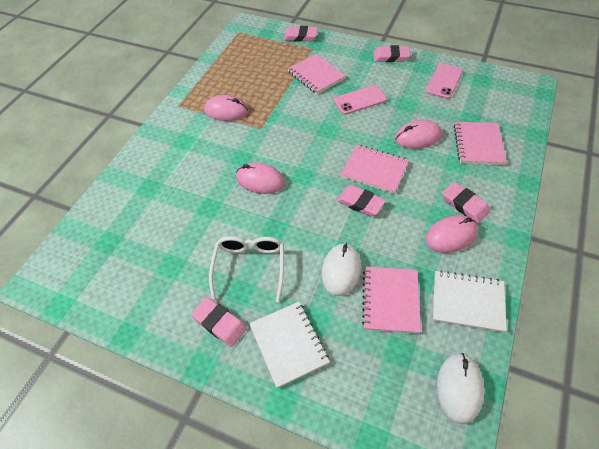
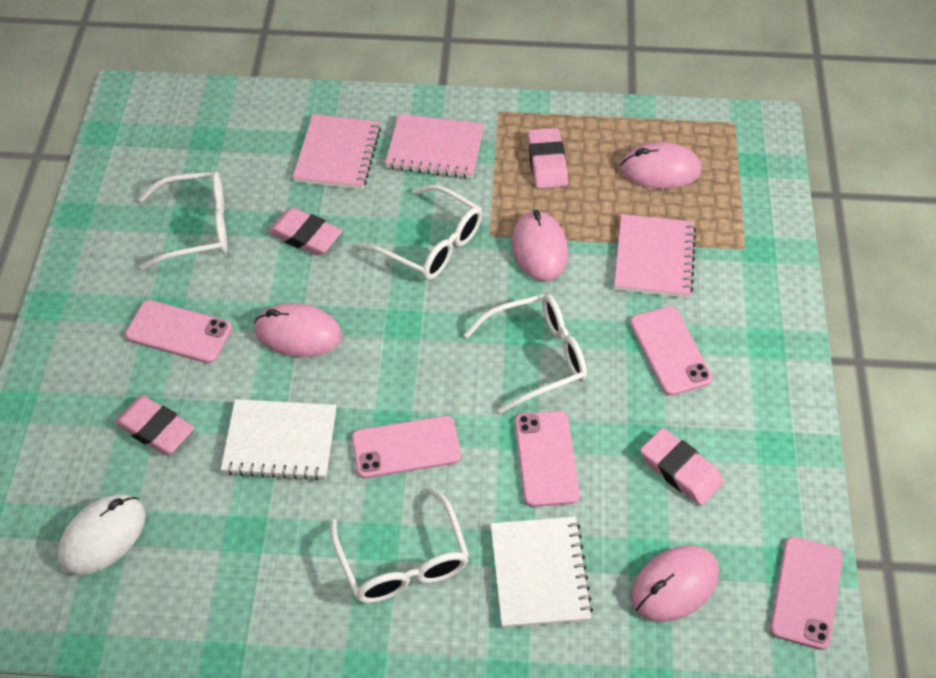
pink eraser: 5 -> 4
pink notebook: 4 -> 3
pink phone: 2 -> 5
white glasses: 1 -> 4
white mouse: 2 -> 1

